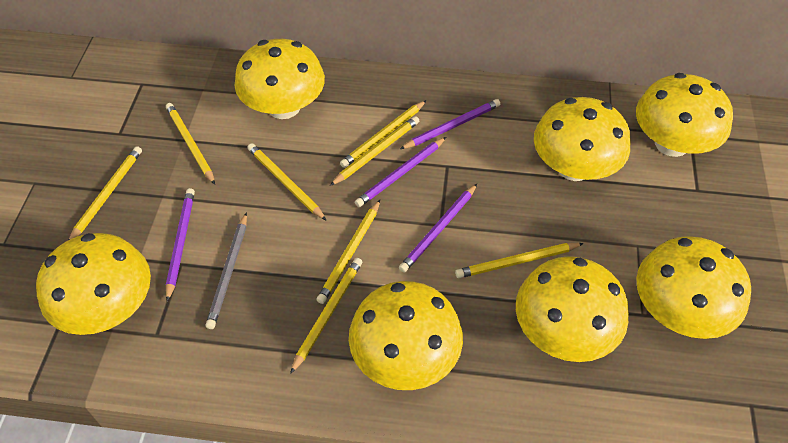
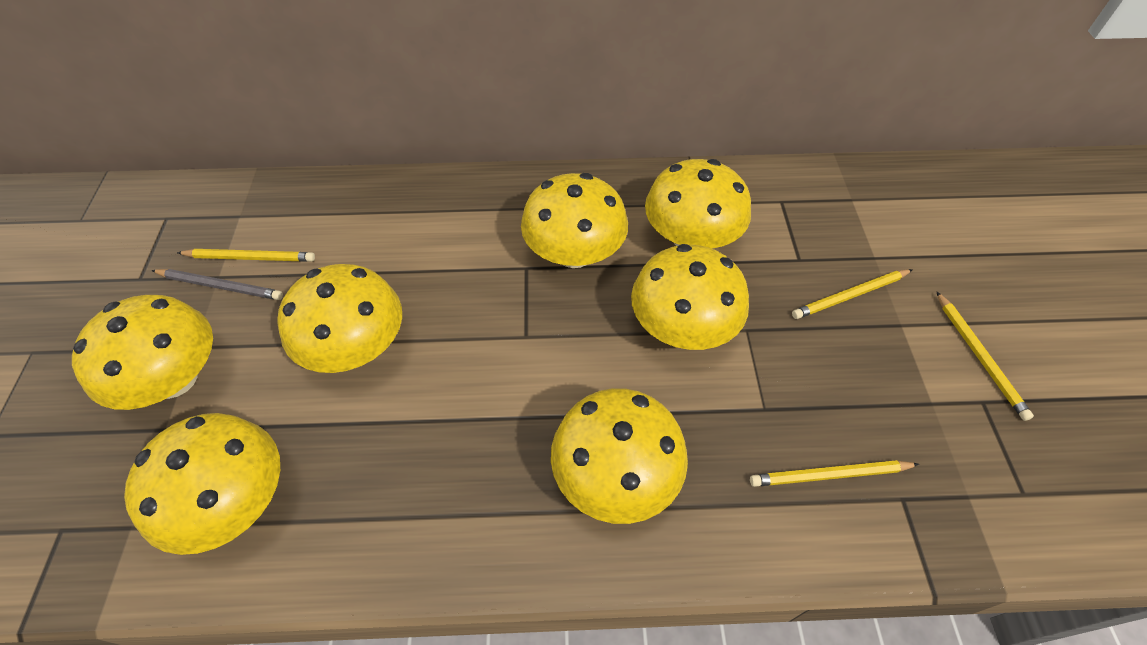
purple pencil: 4 -> 0
yellow pencil: 8 -> 4

